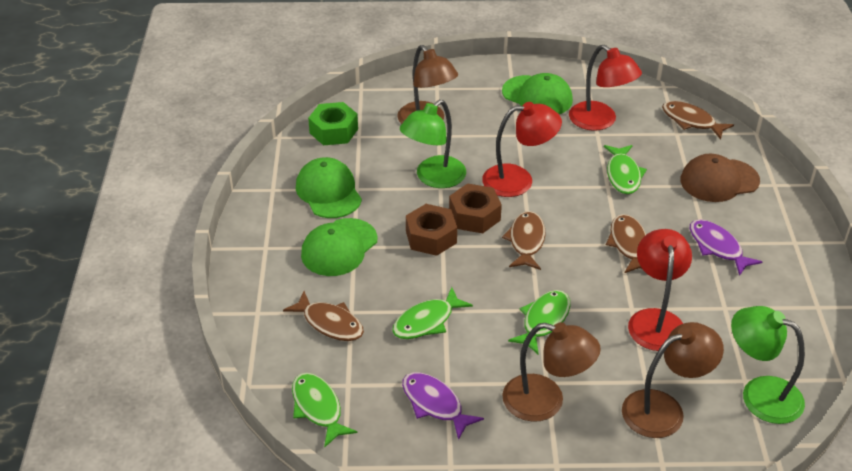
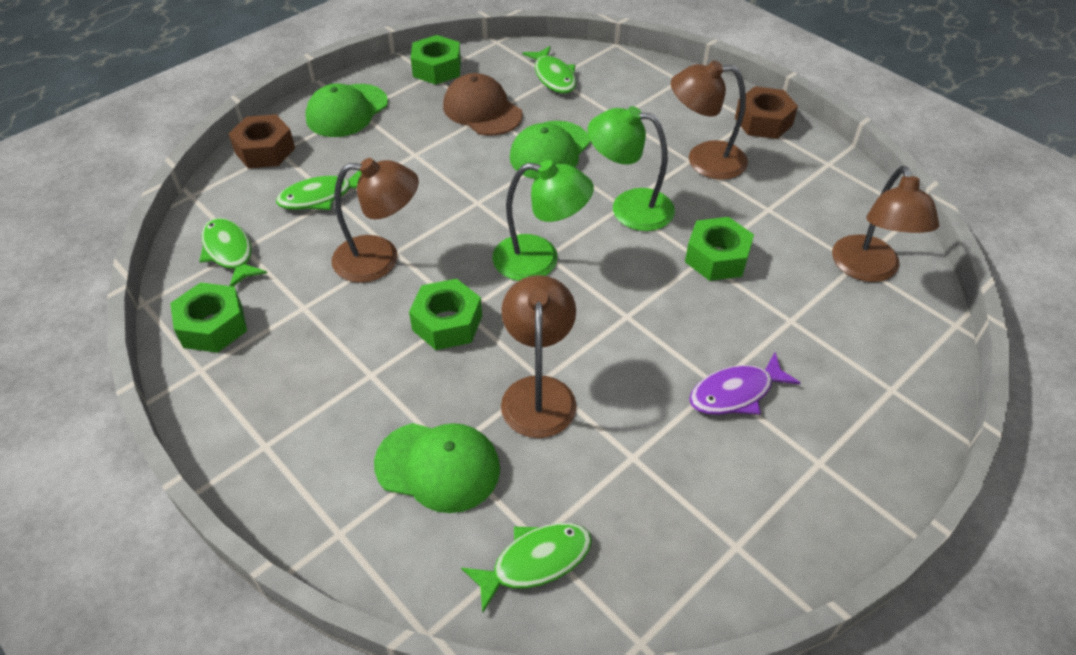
brown fish: 4 -> 0
brown lamp: 3 -> 4
green nut: 1 -> 4
purple fish: 2 -> 1
red lamp: 3 -> 0

